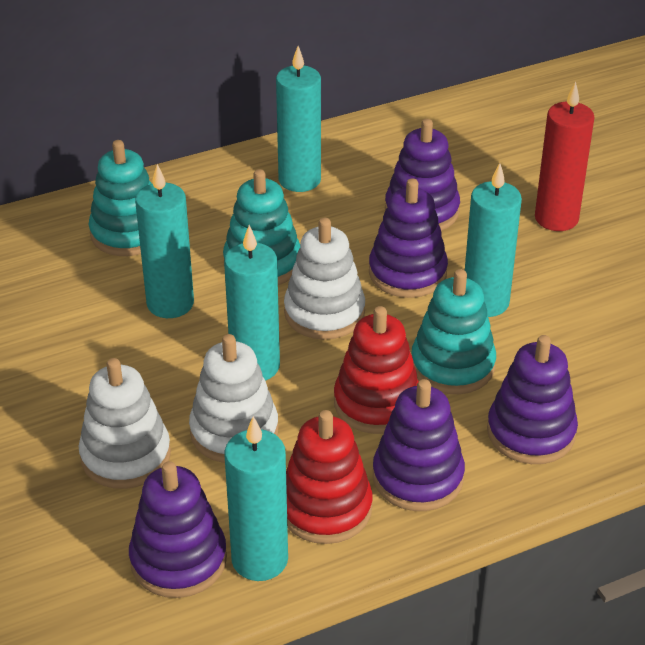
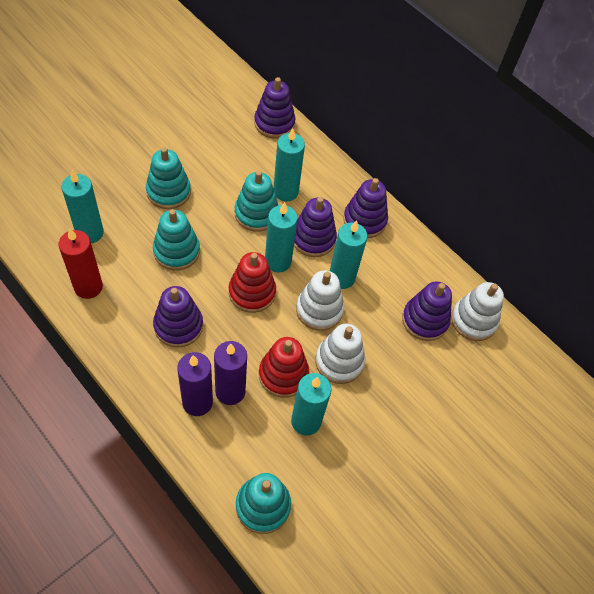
purple candle: 0 -> 2
turquoise stacking toy: 3 -> 4

